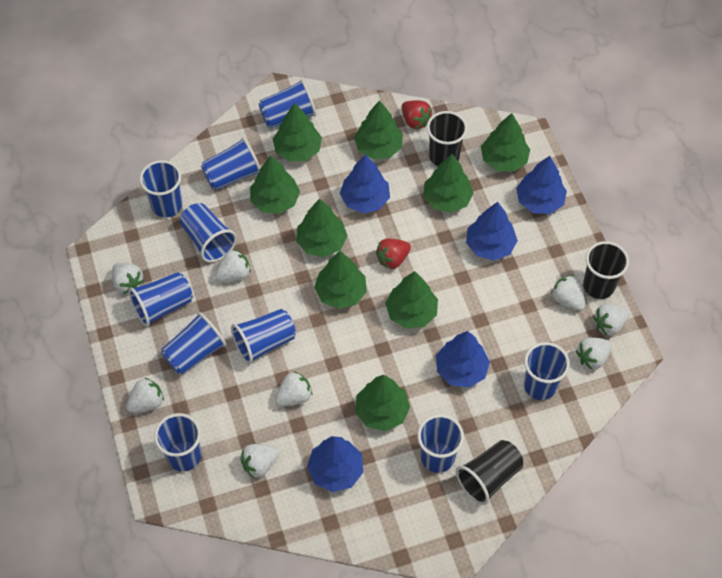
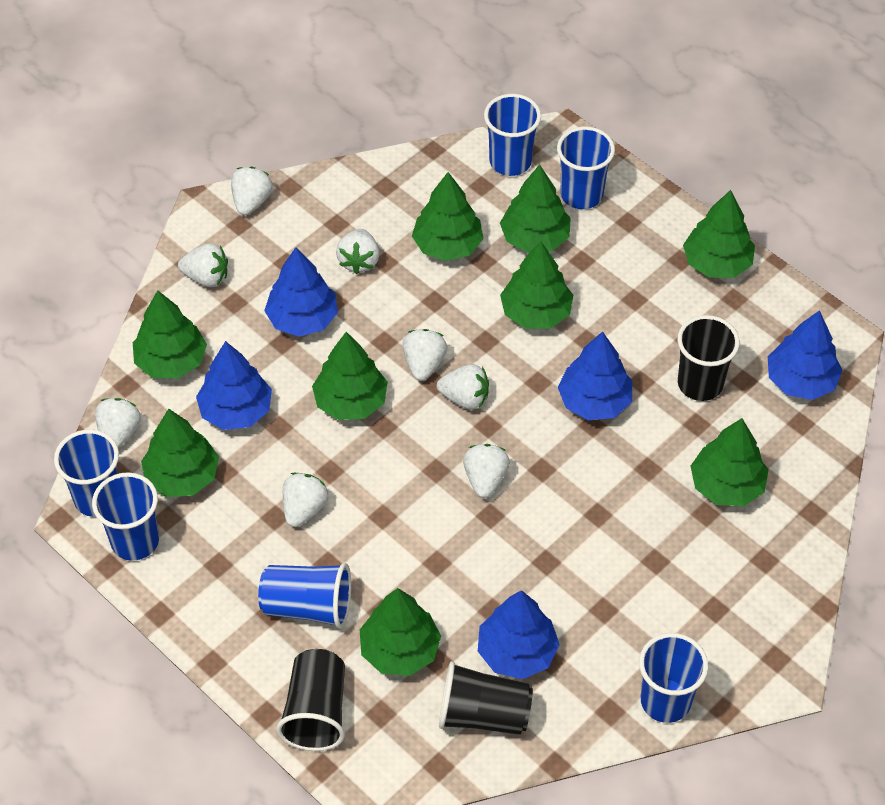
blue cup: 10 -> 6
red strawberry: 2 -> 0

